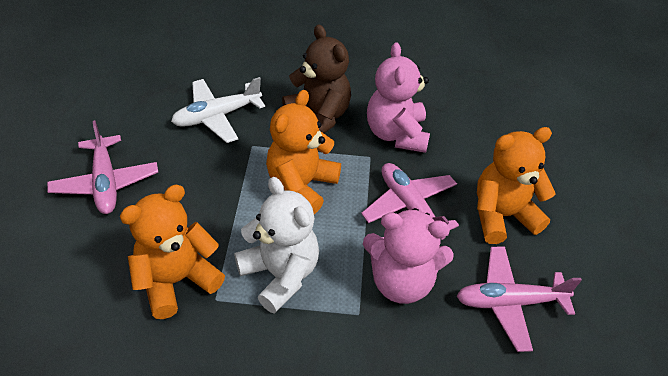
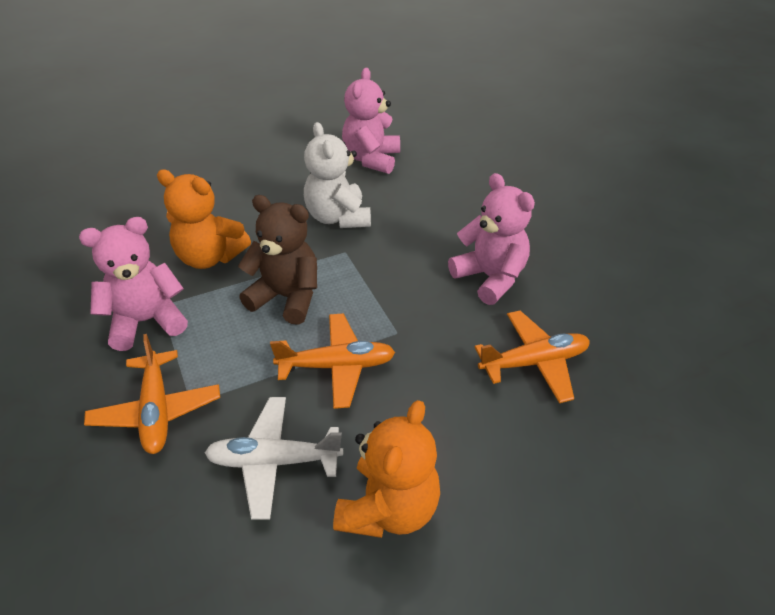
orange plane: 0 -> 3
orange teddy bear: 3 -> 2
pink plane: 3 -> 0
pink teddy bear: 2 -> 3

